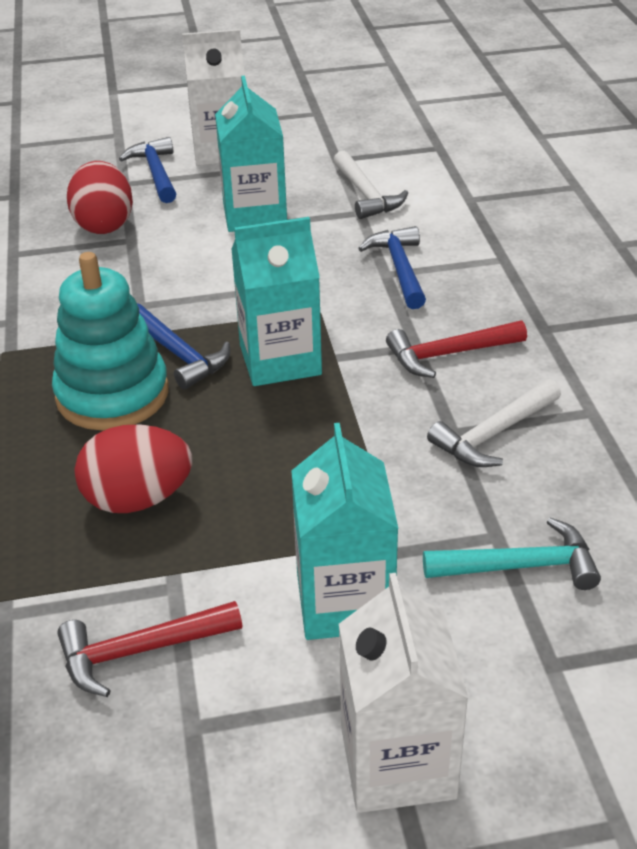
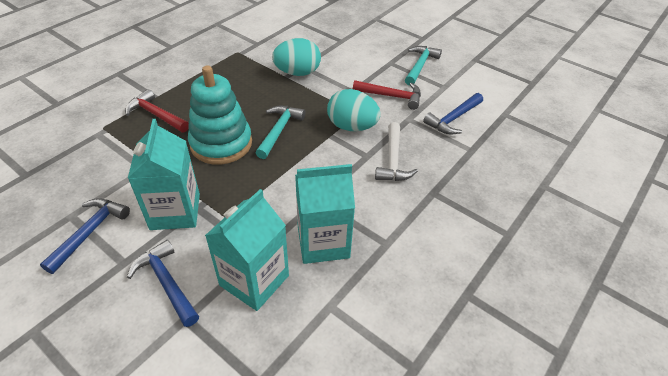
red egg: 2 -> 0
turquoise egg: 0 -> 2
turquoise hammer: 1 -> 2
white carton: 2 -> 0
white hammer: 2 -> 1

